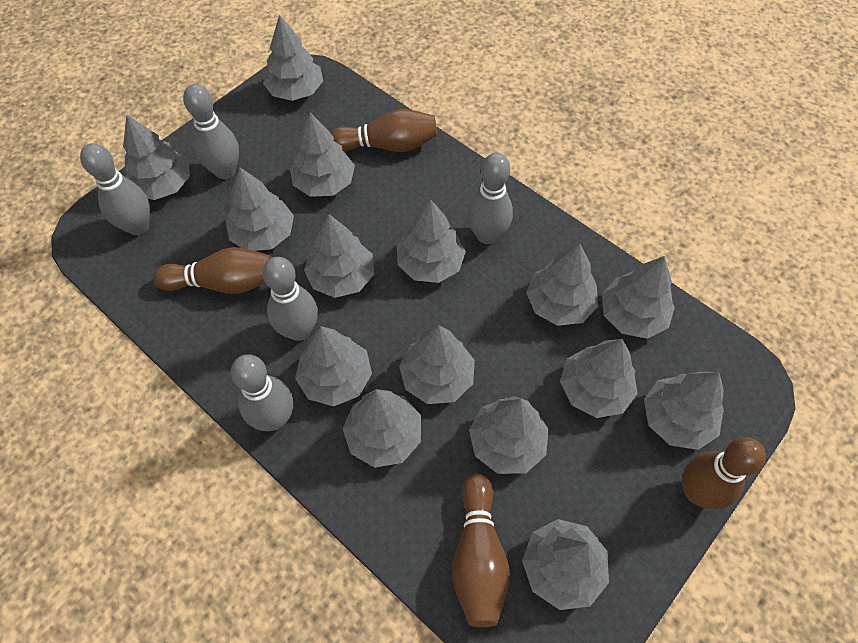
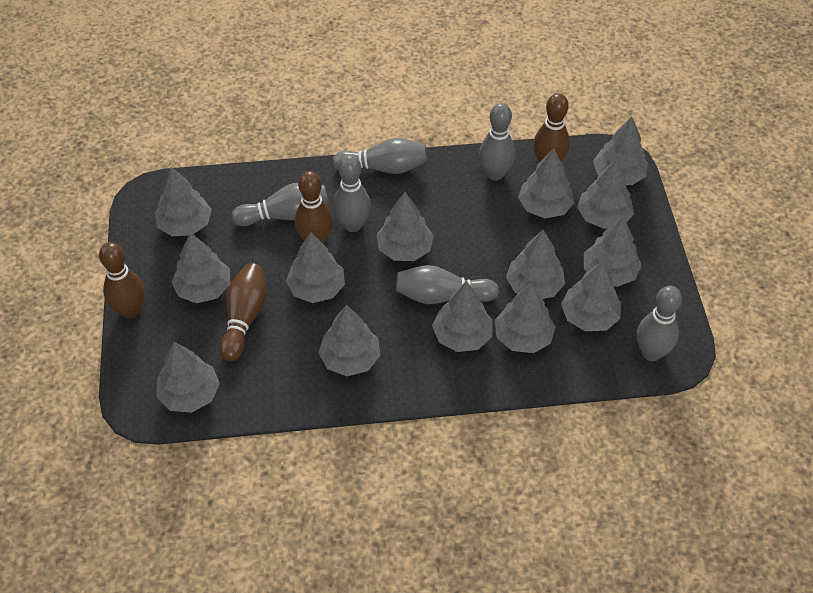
grey bowling pin: 5 -> 6
grey tree: 15 -> 14

